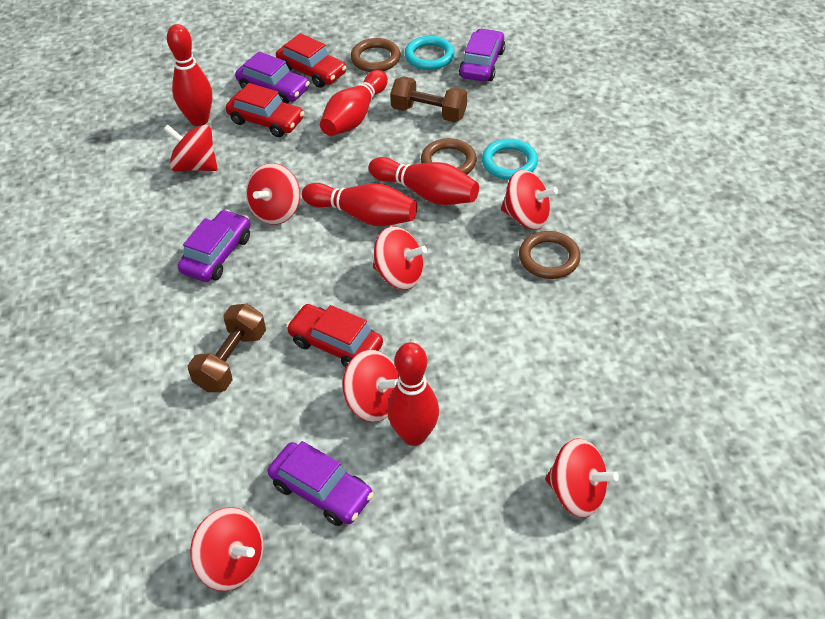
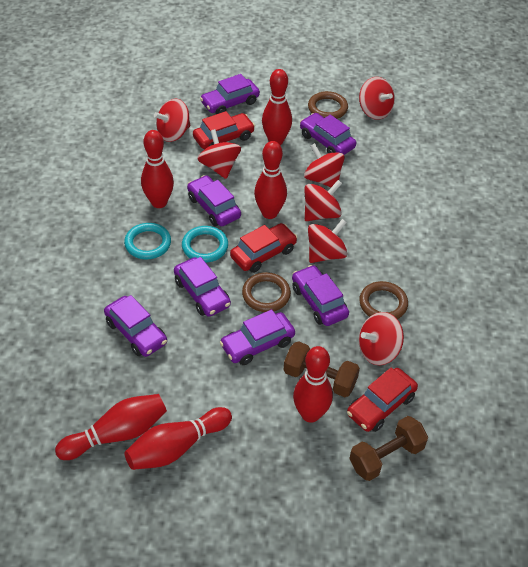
purple car: 4 -> 7
red bowling pin: 5 -> 6

